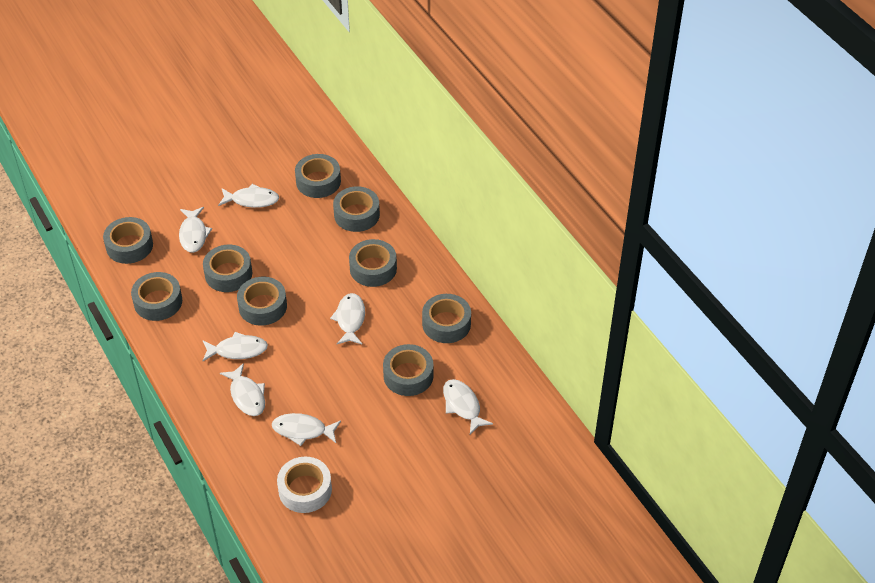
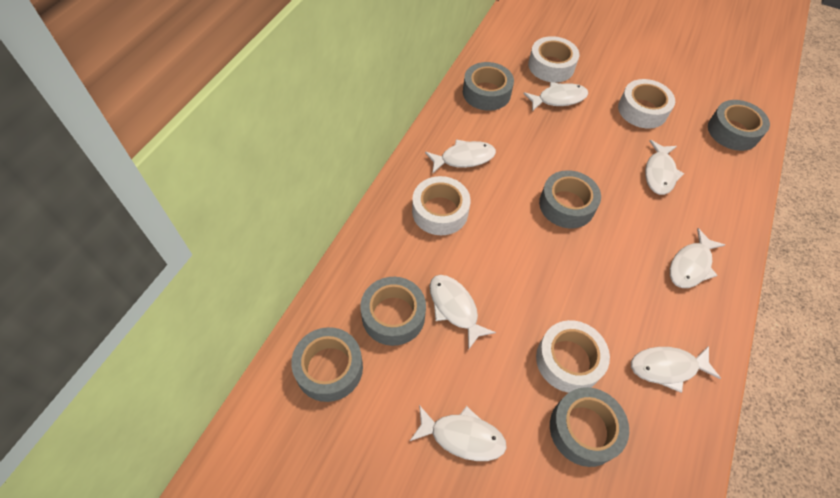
grey tape: 9 -> 6
white tape: 1 -> 4

